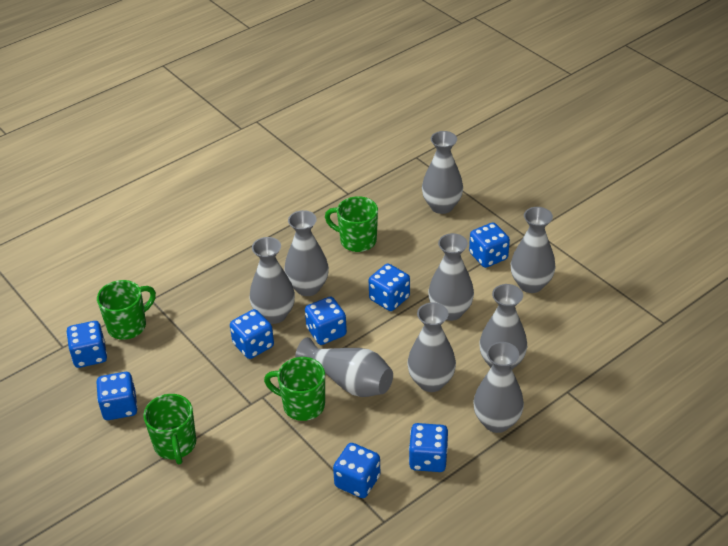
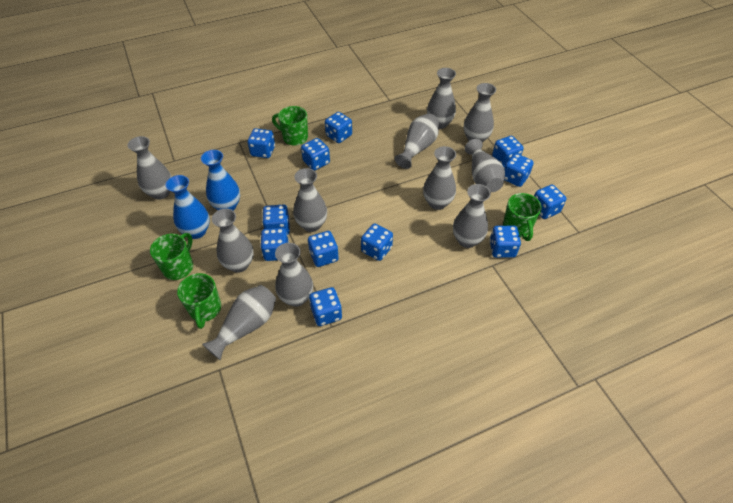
blue dice: 8 -> 12
blue vase: 0 -> 2
grey vase: 9 -> 11

